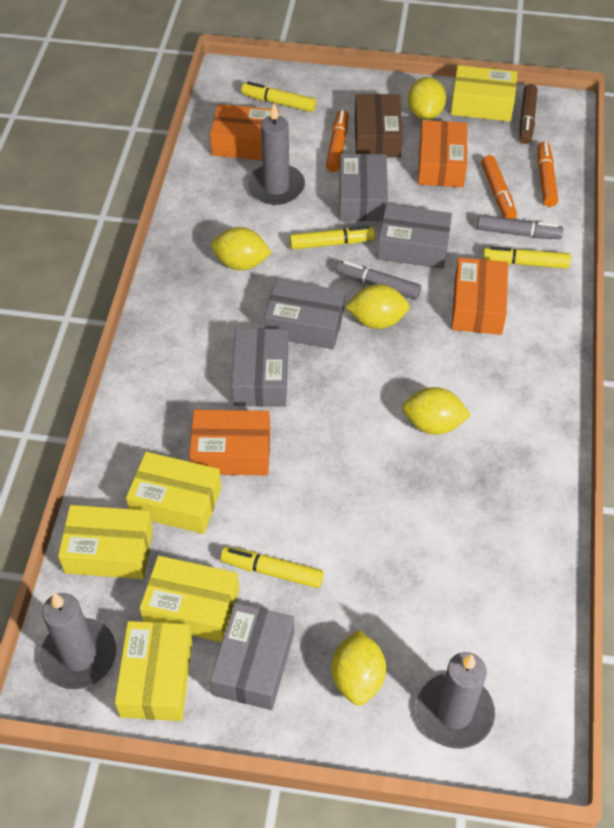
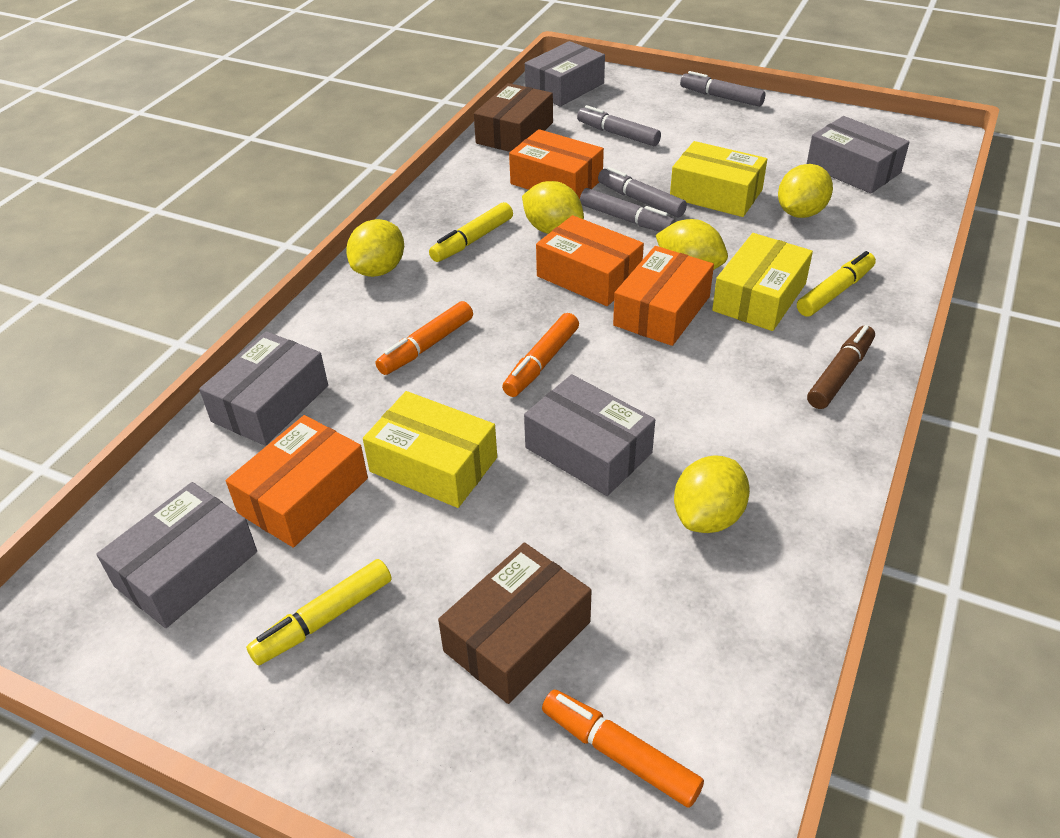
brown box: 1 -> 2
grey candle: 3 -> 0
grey marker: 2 -> 4
yellow box: 5 -> 3
yellow marker: 4 -> 3

